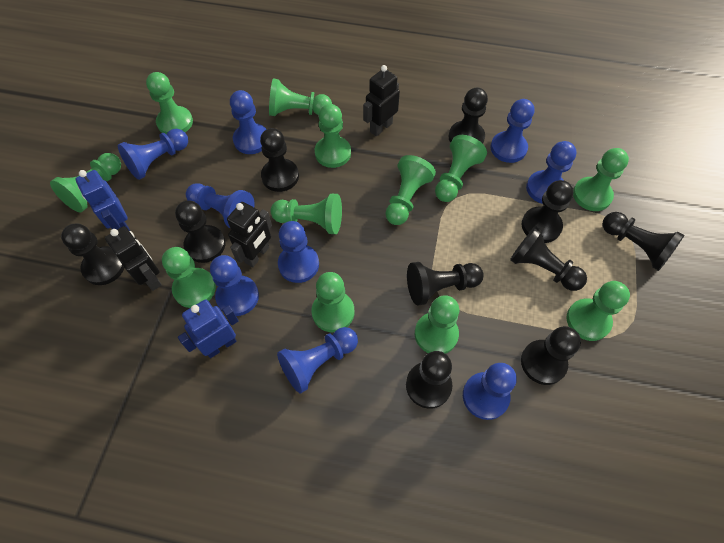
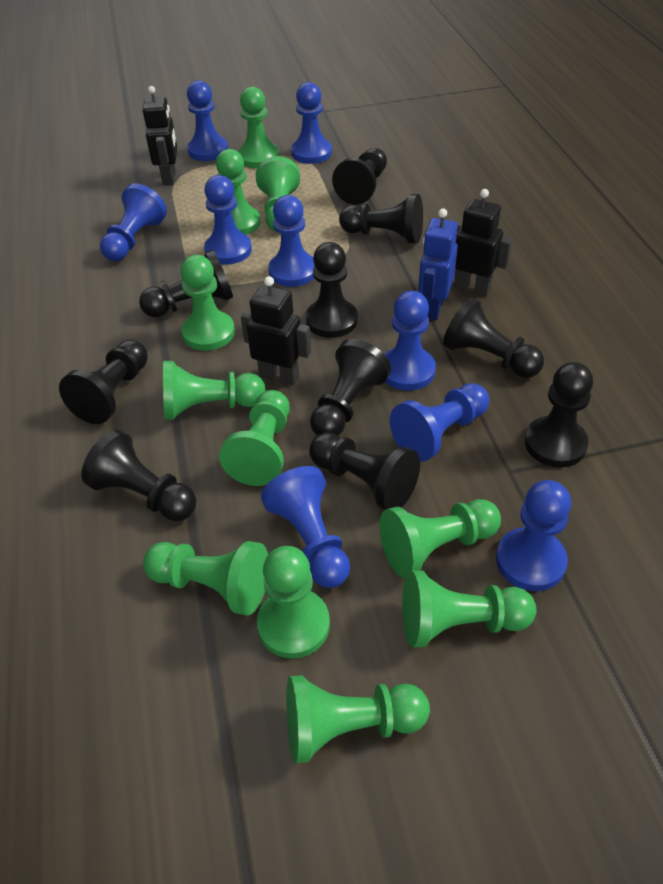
blue robot: 2 -> 1
green pawn: 12 -> 11

